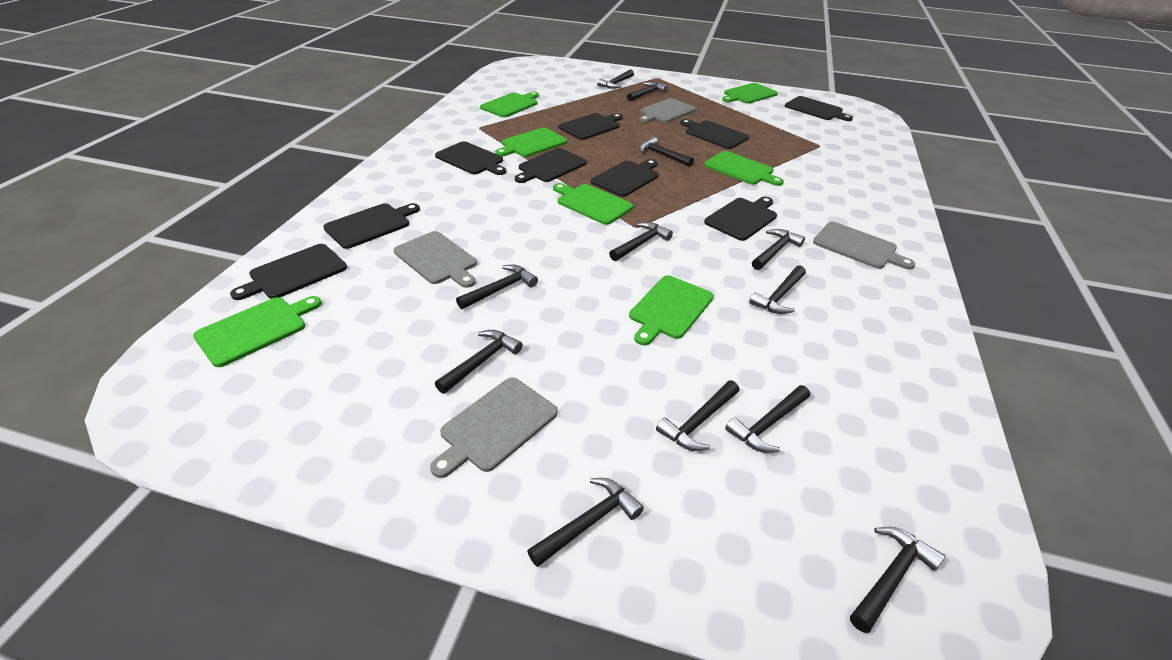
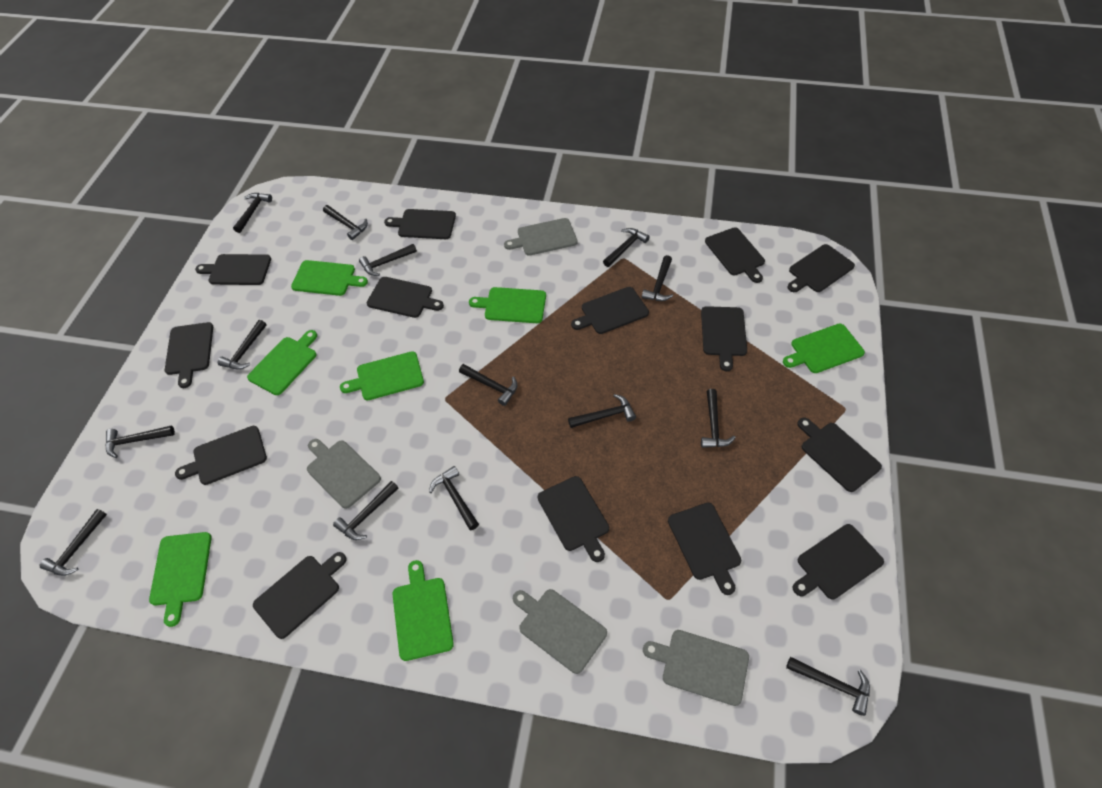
black cutting board: 9 -> 14
black hammer: 12 -> 14

